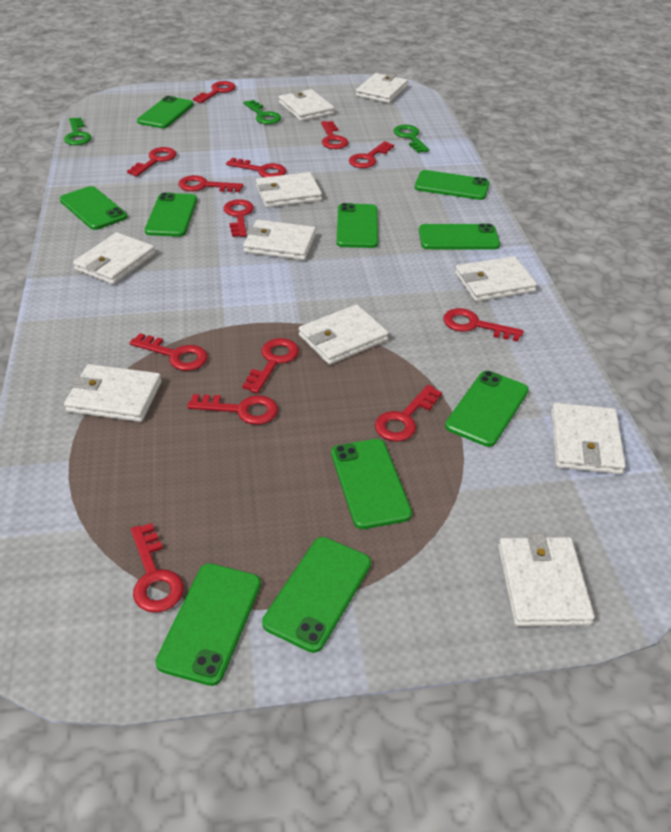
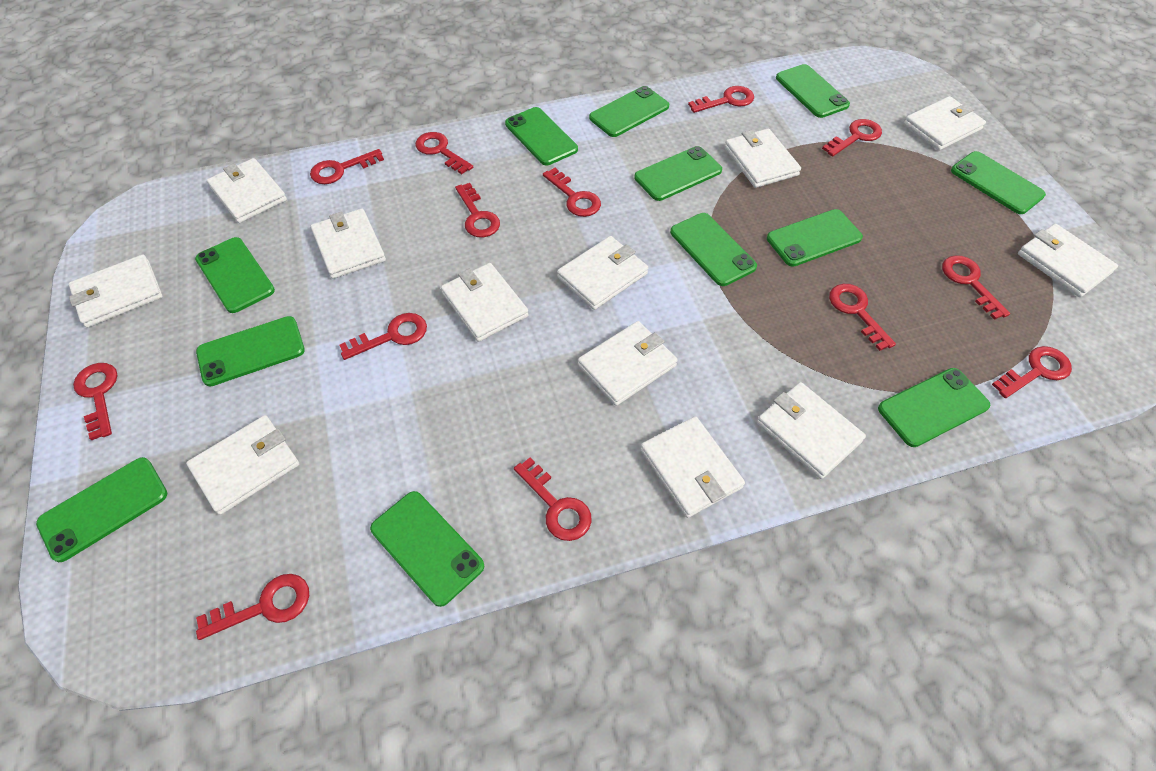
green key: 3 -> 0
green phone: 10 -> 12
white wallet: 10 -> 12

